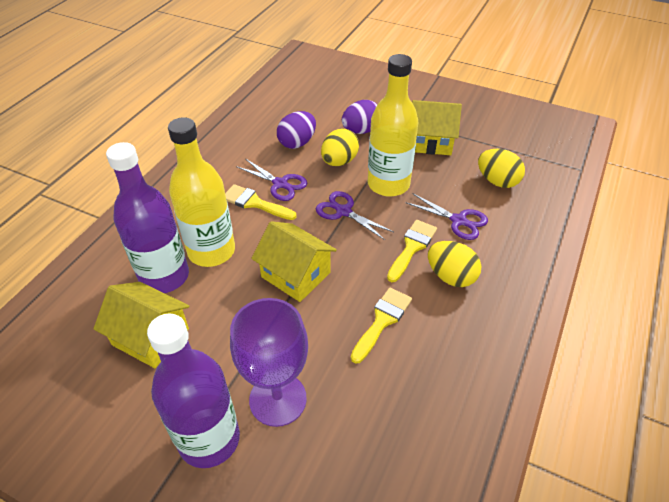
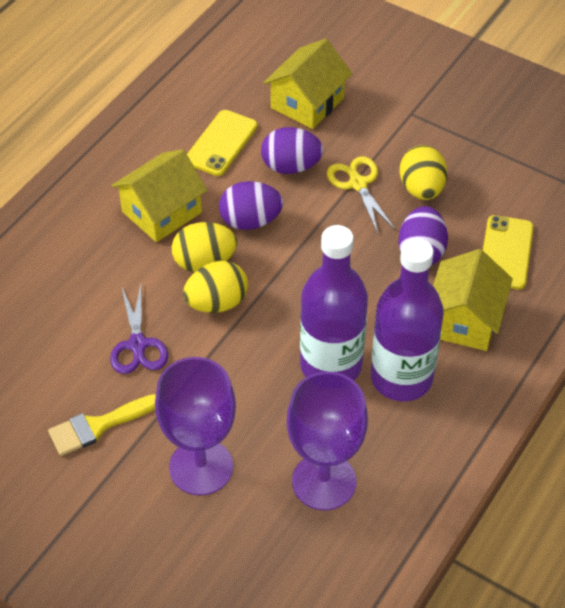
purple egg: 2 -> 3
purple goblet: 1 -> 2
purple scissors: 3 -> 1
yellow bottle: 2 -> 0
yellow brush: 3 -> 1
yellow phone: 0 -> 2
yellow scissors: 0 -> 1

